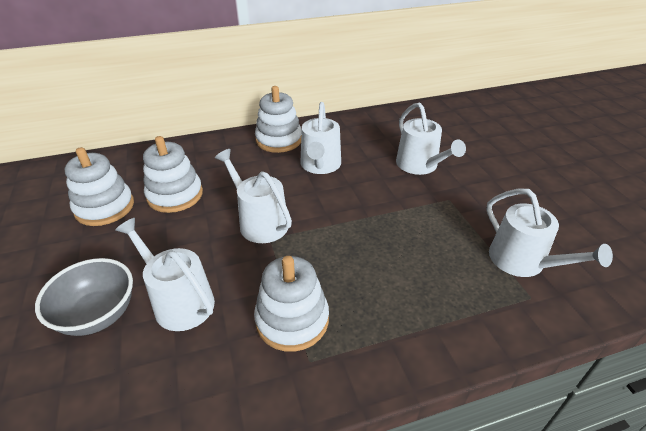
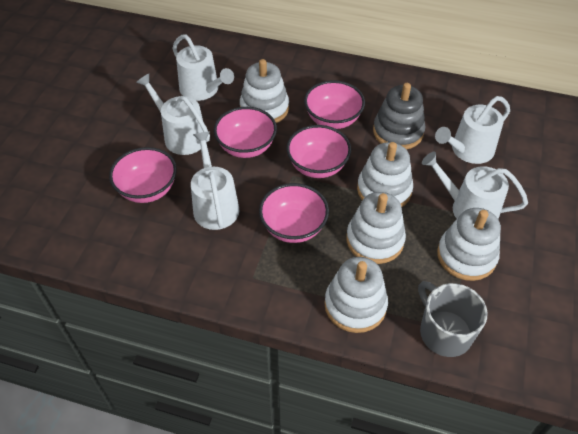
grey bowl: 1 -> 0
grey mug: 0 -> 1
grey stacking toy: 0 -> 1
pink bowl: 0 -> 5
white stacking toy: 4 -> 5

